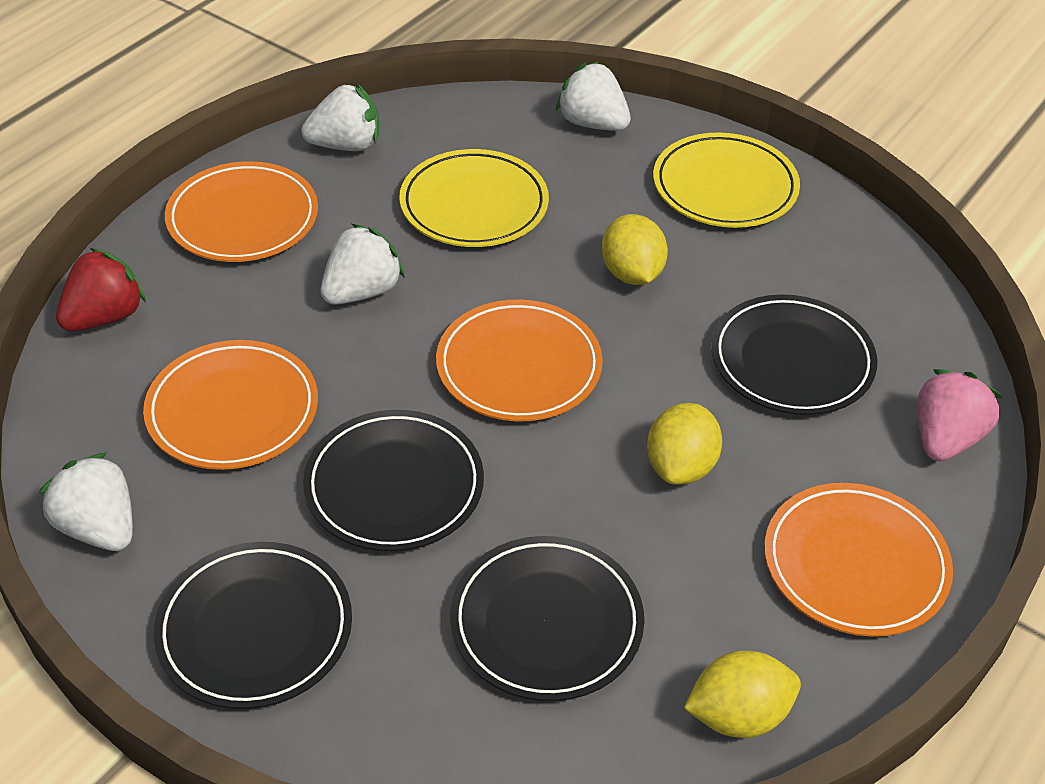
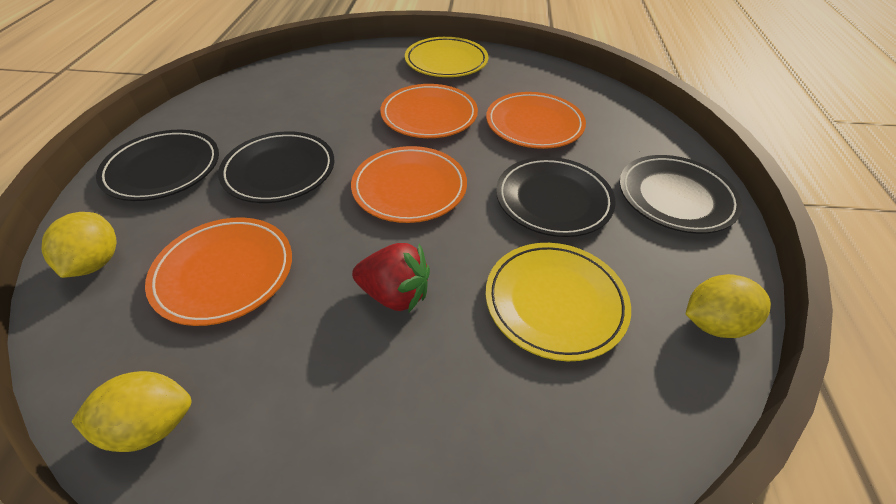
pink strawberry: 1 -> 0
white strawberry: 4 -> 0

